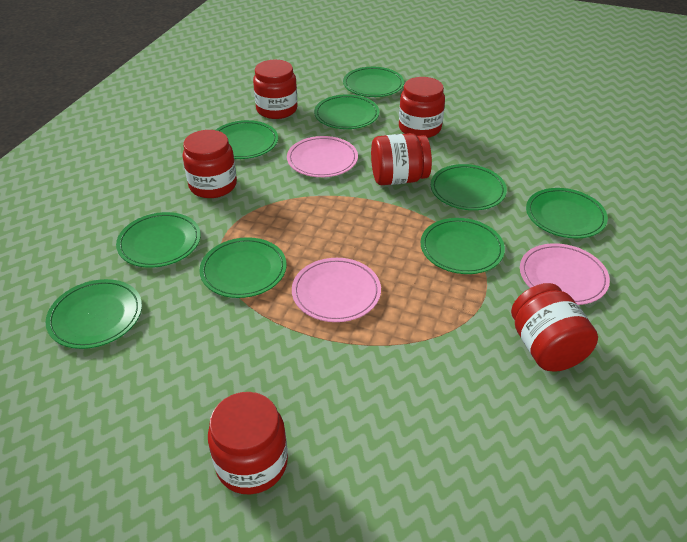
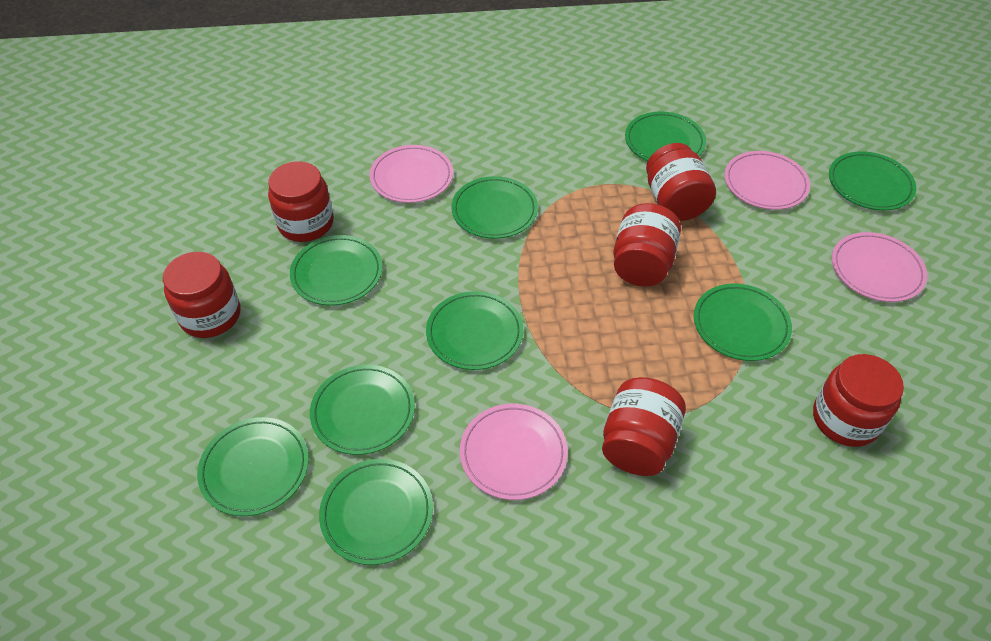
pink plate: 3 -> 4

